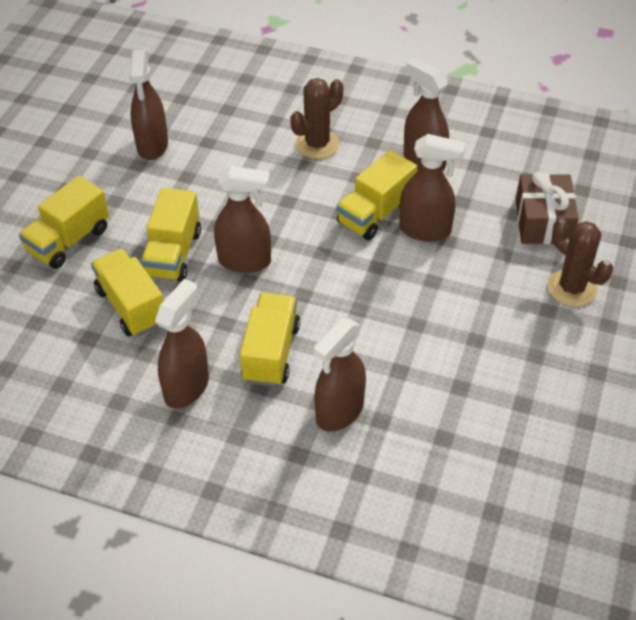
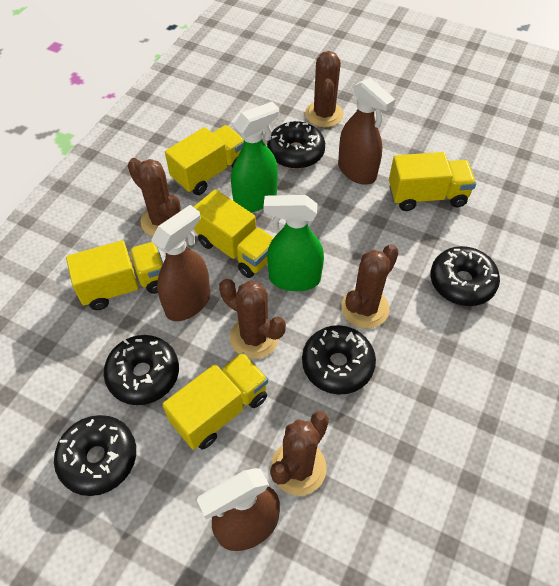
black donut: 0 -> 5
brown cactus: 2 -> 5
brown gift: 1 -> 0
brown spray bottle: 6 -> 3
green spray bottle: 0 -> 2

